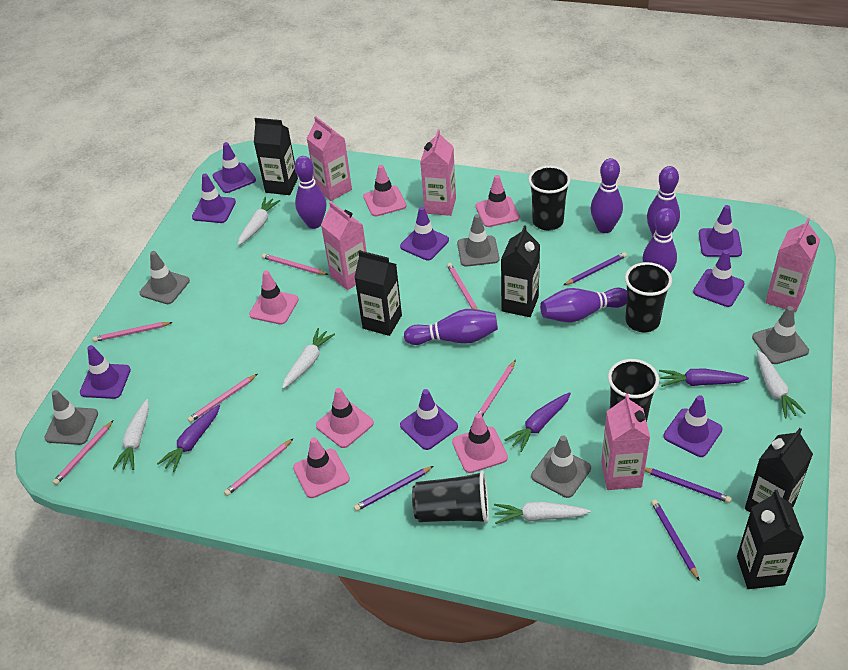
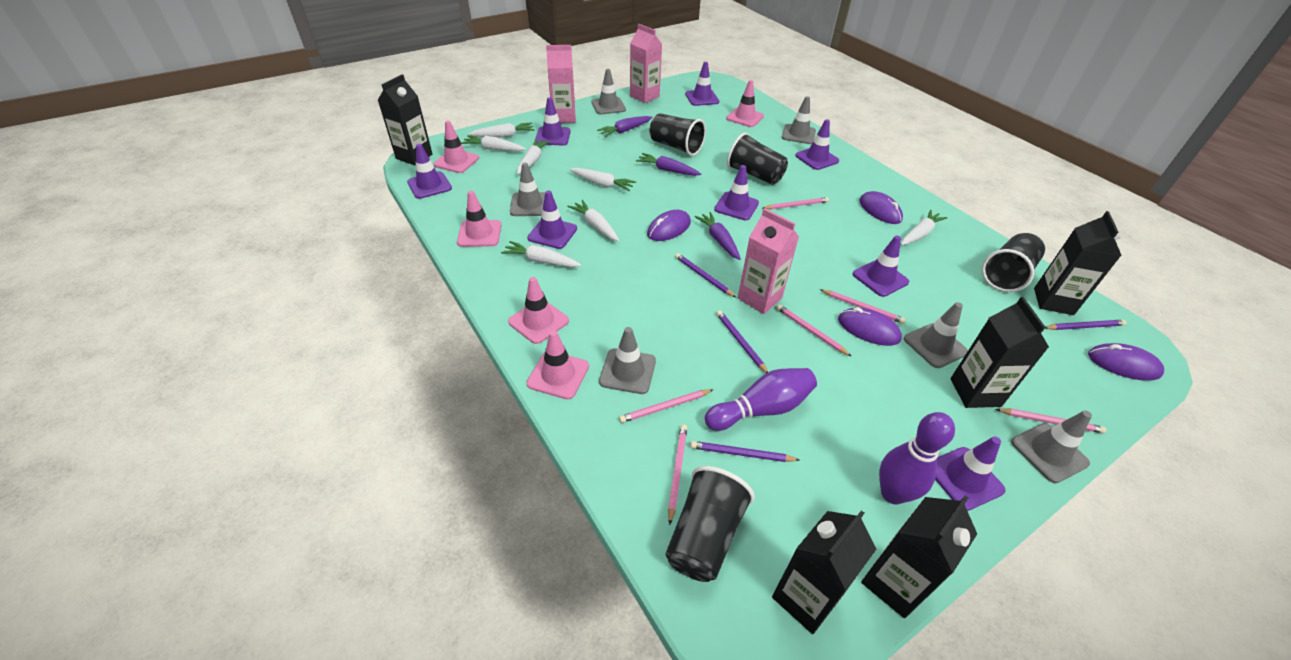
grey traffic cone: 5 -> 6
pink carton: 5 -> 3
pink pencil: 7 -> 6
pink traffic cone: 6 -> 5
purple bowling pin: 6 -> 2
purple mouse: 0 -> 4
white carrot: 5 -> 7

